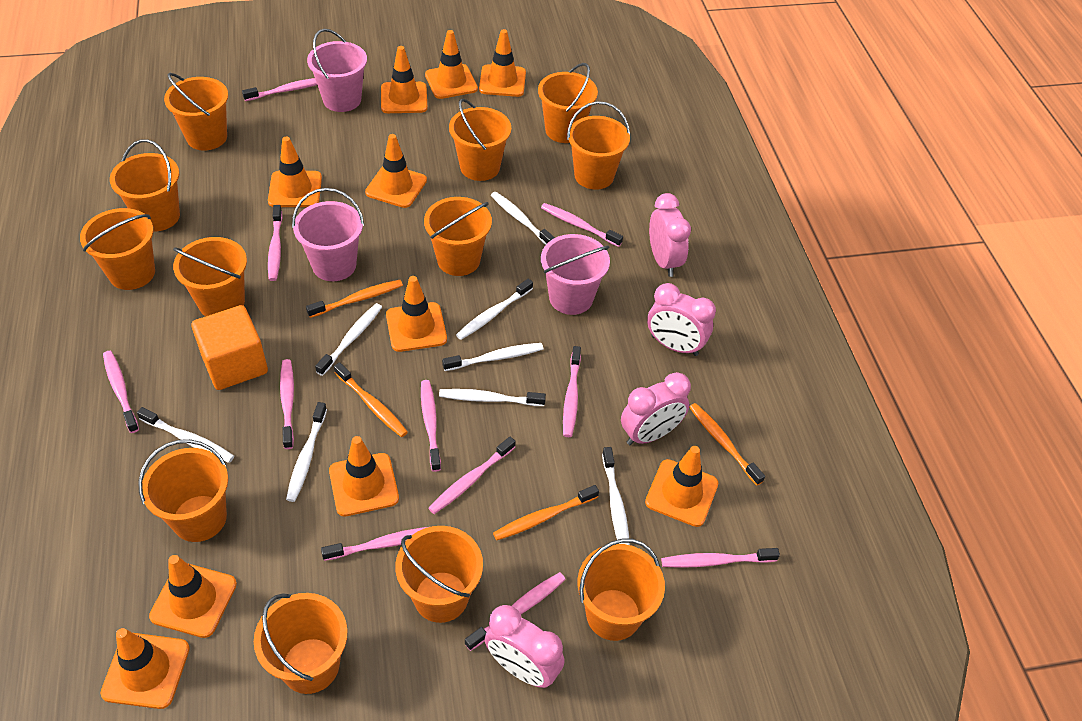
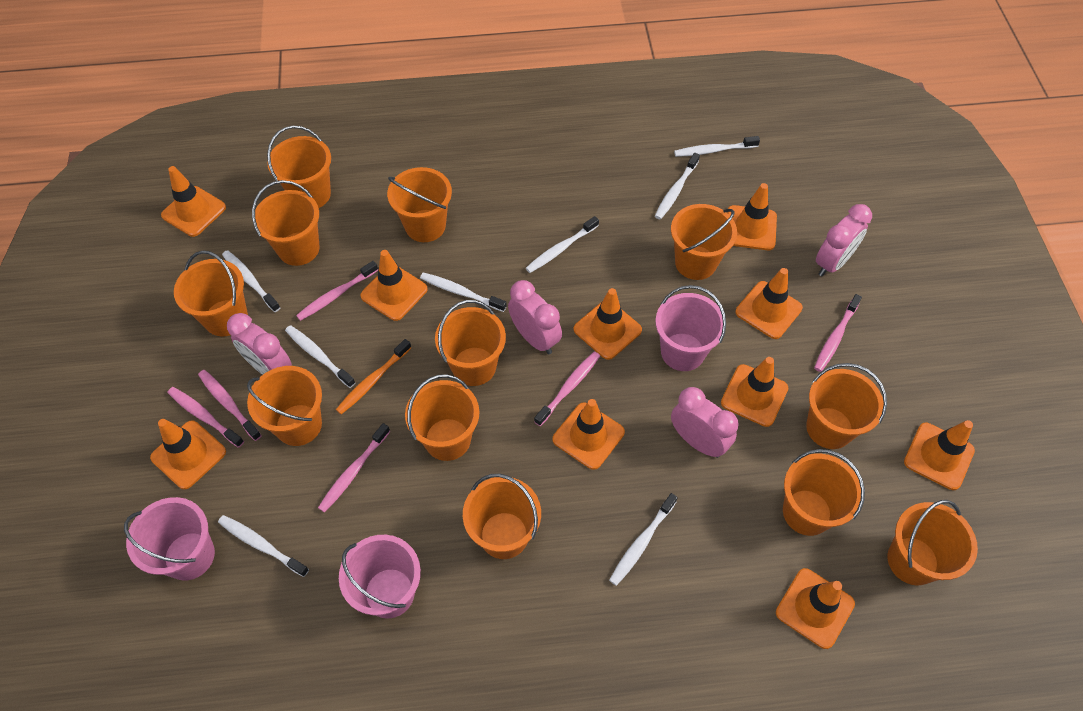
orange cube: 1 -> 0
orange toothbrush: 4 -> 1
pink toothbrush: 11 -> 6

